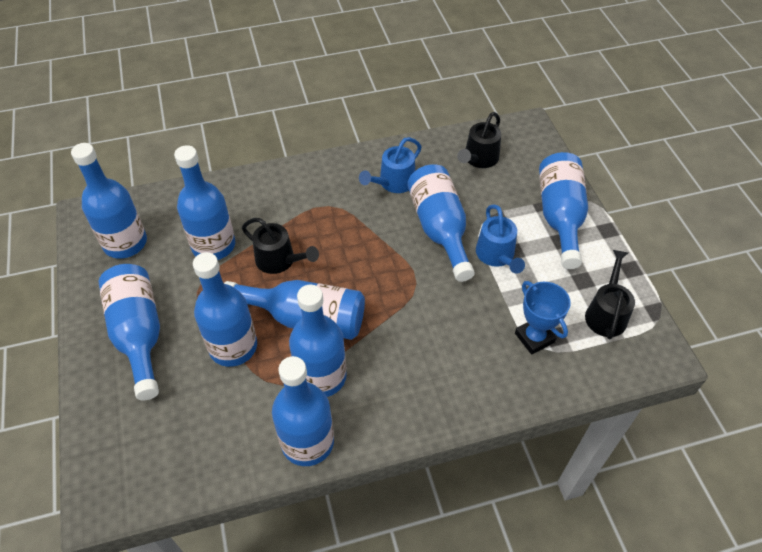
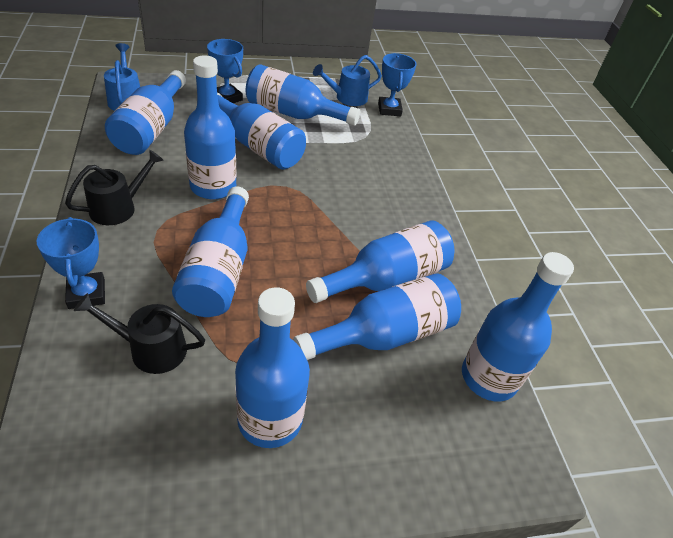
black watering can: 3 -> 2
blue trophy: 1 -> 3

